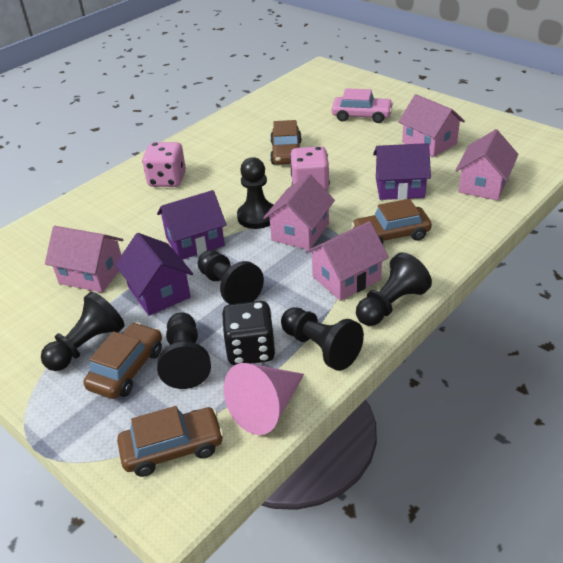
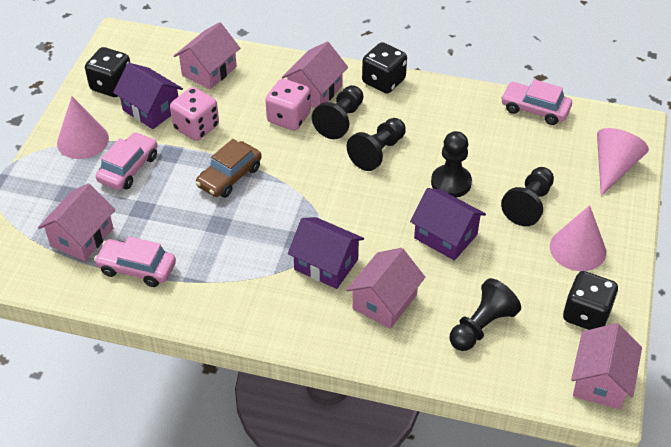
black dice: 1 -> 3
black pawn: 6 -> 5
brown car: 4 -> 1
pink car: 1 -> 3
pink cone: 1 -> 3

